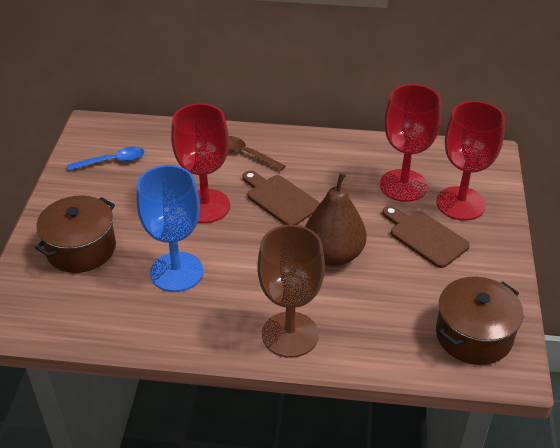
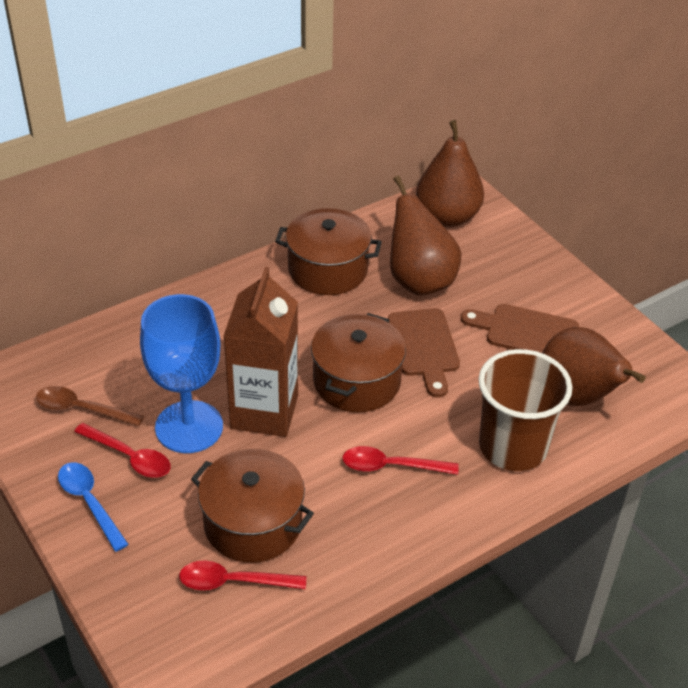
brown carton: 0 -> 1
brown cup: 0 -> 1
brown goblet: 1 -> 0
brown pear: 1 -> 3
brown pot: 2 -> 3
red goblet: 3 -> 0
red spoon: 0 -> 3

